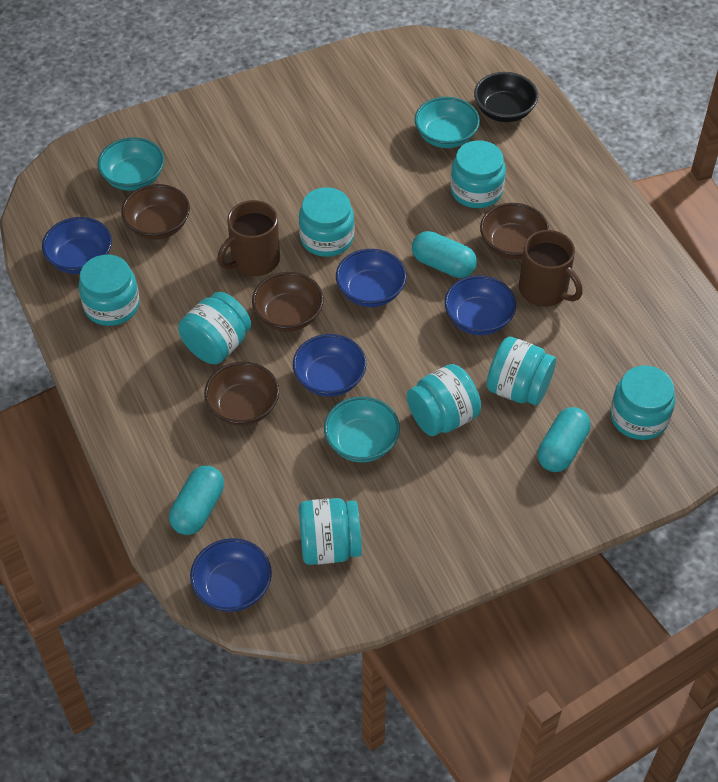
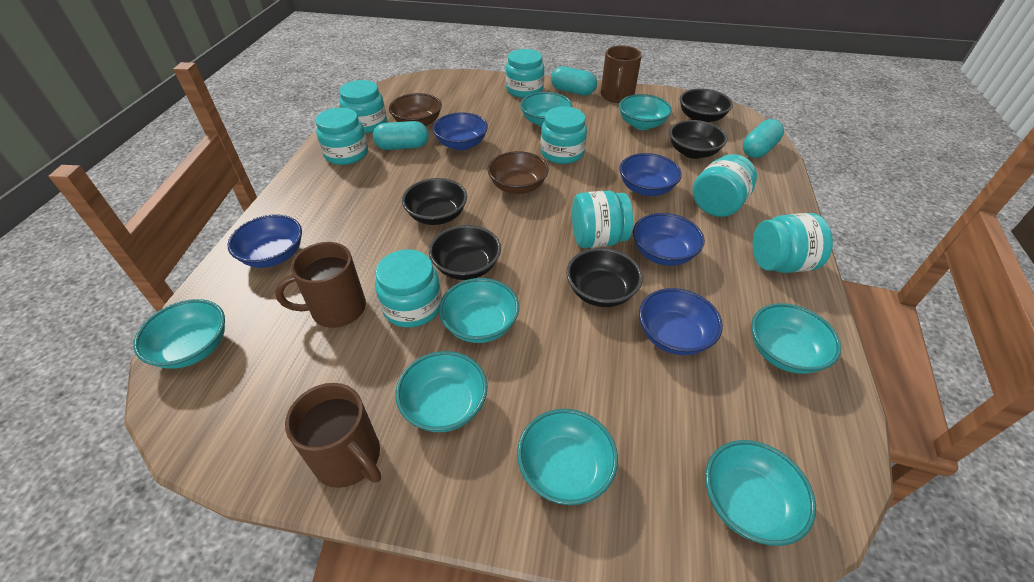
black bowl: 1 -> 5
brown bowl: 4 -> 2
brown mug: 2 -> 3
turquoise bowl: 3 -> 8

